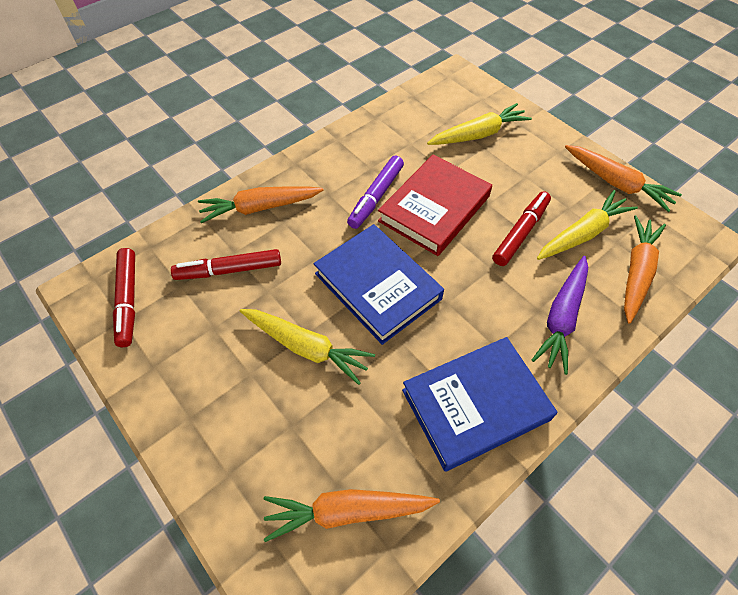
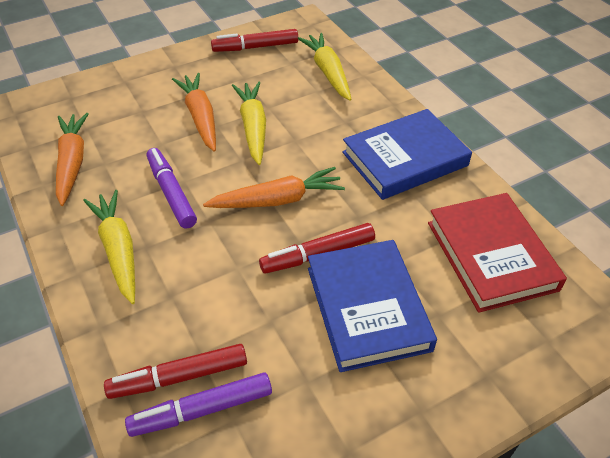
orange carrot: 4 -> 3
purple carrot: 1 -> 0
purple marker: 1 -> 2

